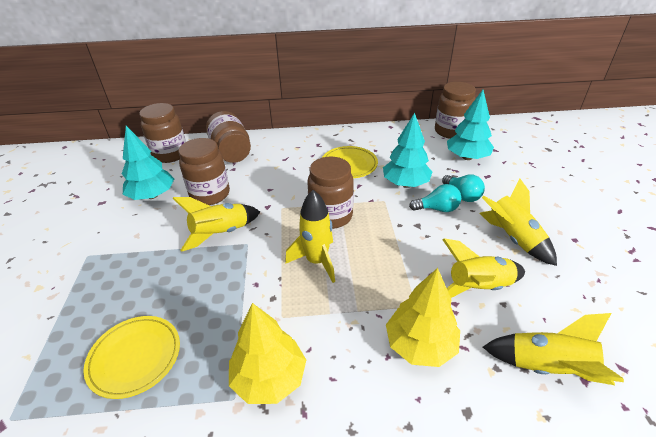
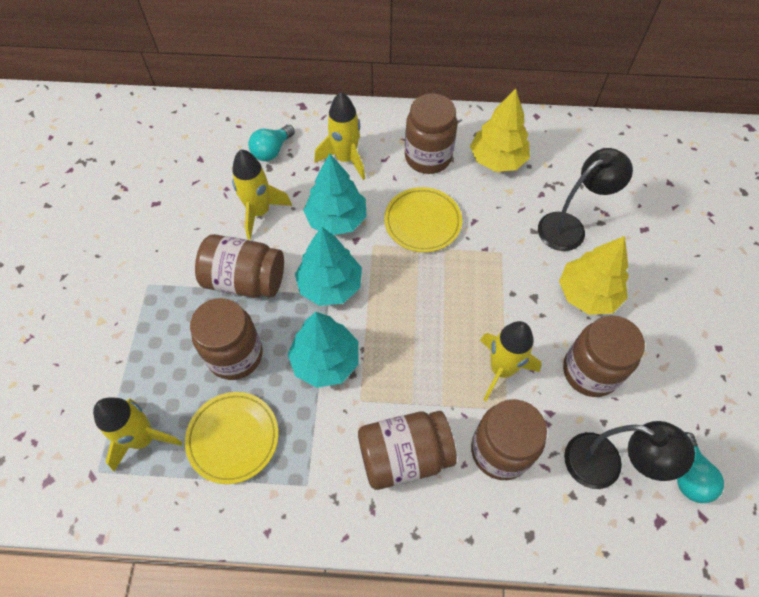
black lamp: 0 -> 2
brown jar: 5 -> 6
yellow rocket: 5 -> 4

